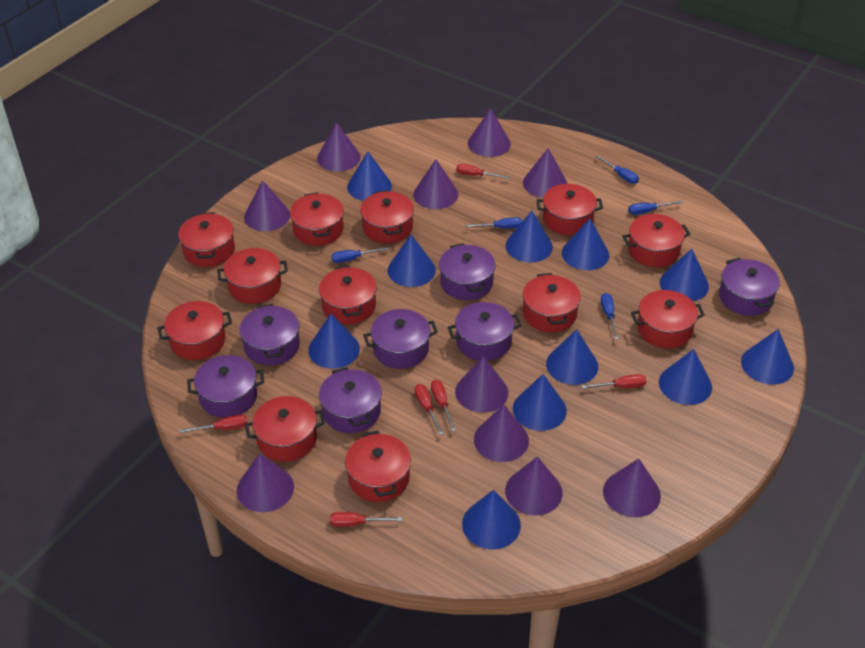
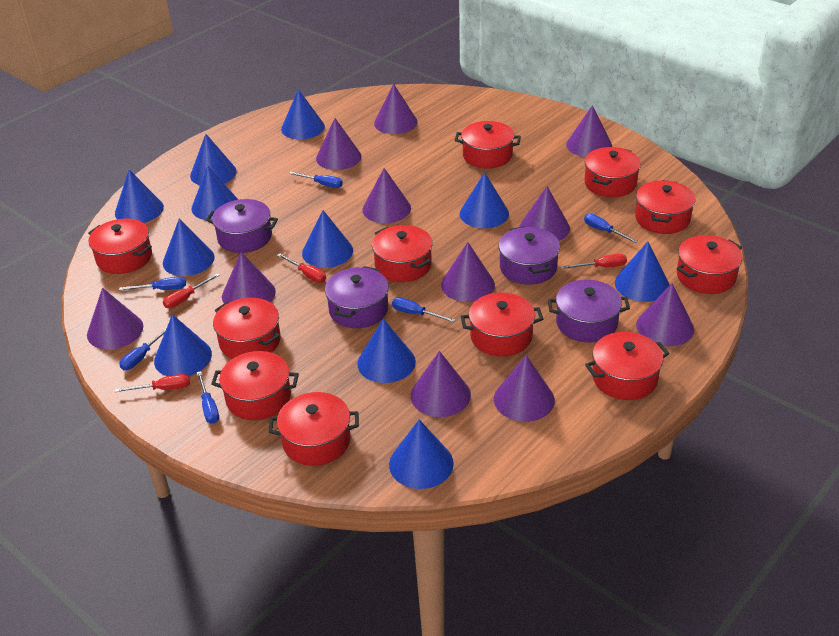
blue screwdriver: 5 -> 6
purple cone: 10 -> 11
purple pot: 7 -> 4
red pot: 12 -> 11
red screwdriver: 6 -> 4

